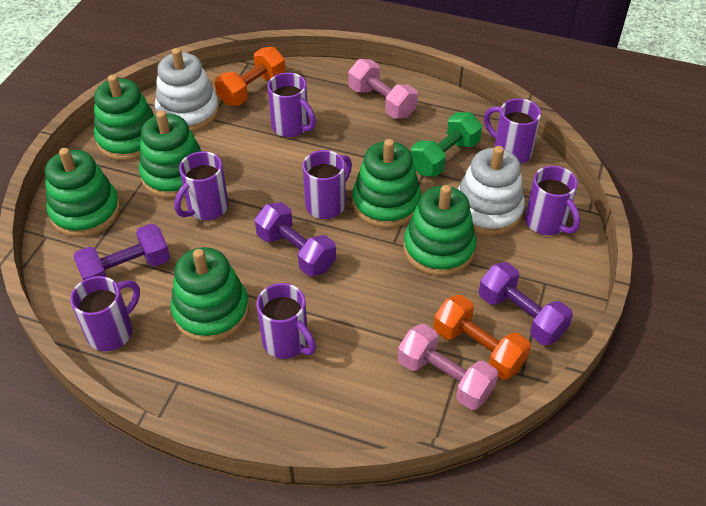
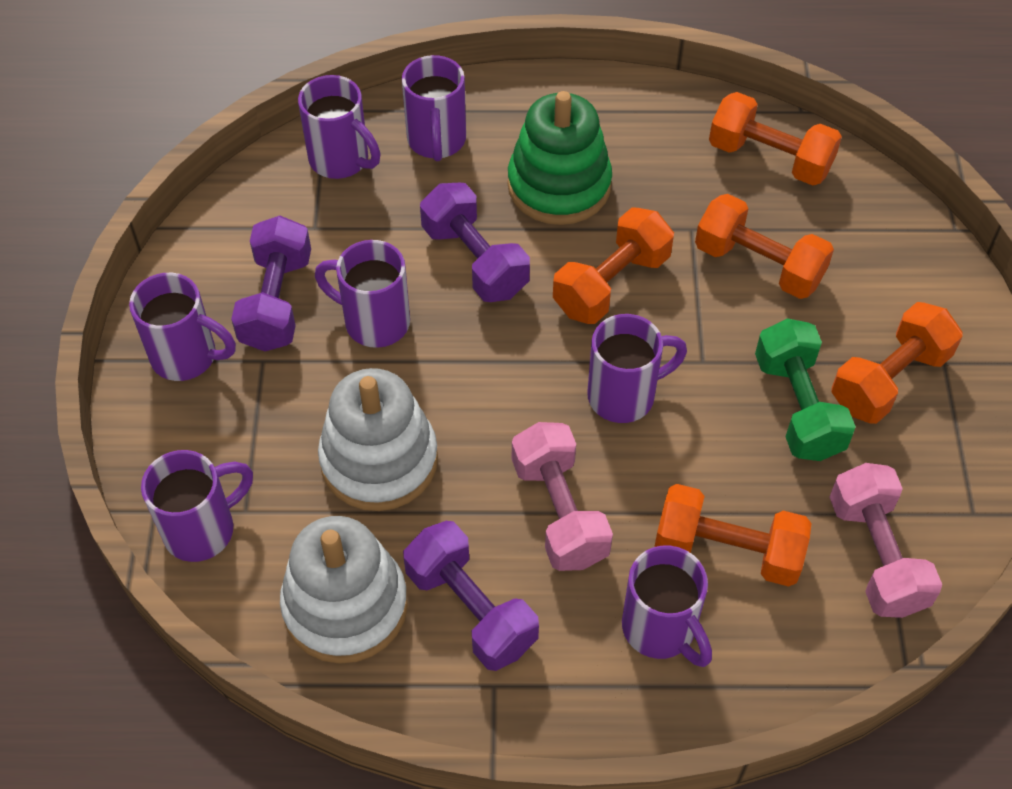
green stacking toy: 6 -> 1
orange dumbbell: 2 -> 5

